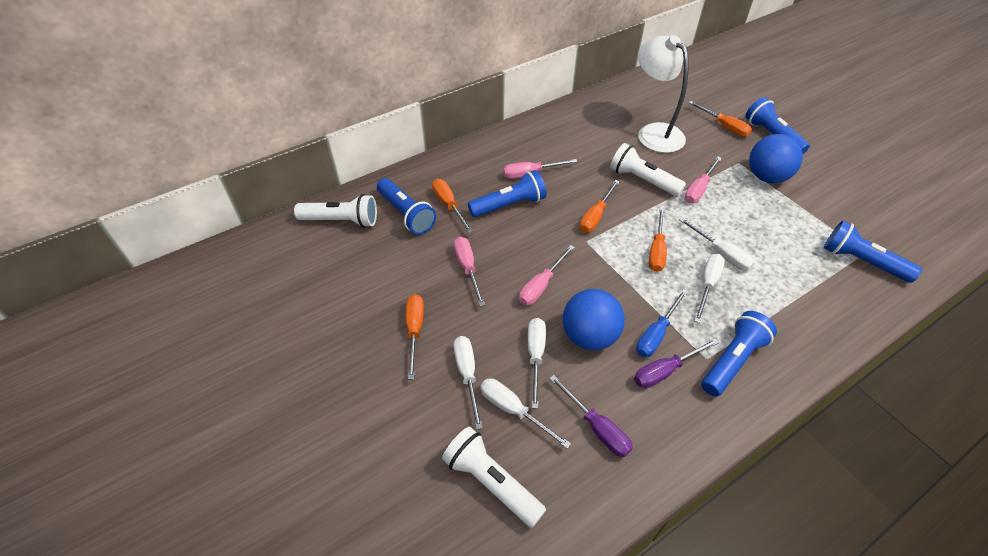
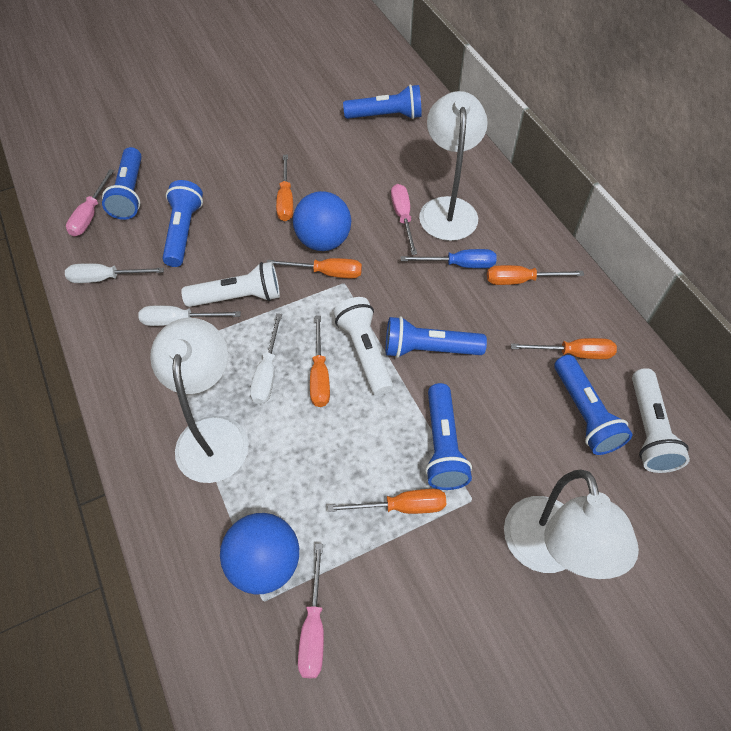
blue flashlight: 5 -> 6
orange screwdriver: 5 -> 6
pink screwdriver: 4 -> 3
purple screwdriver: 2 -> 0
white lamp: 1 -> 3
white screwdriver: 5 -> 3

